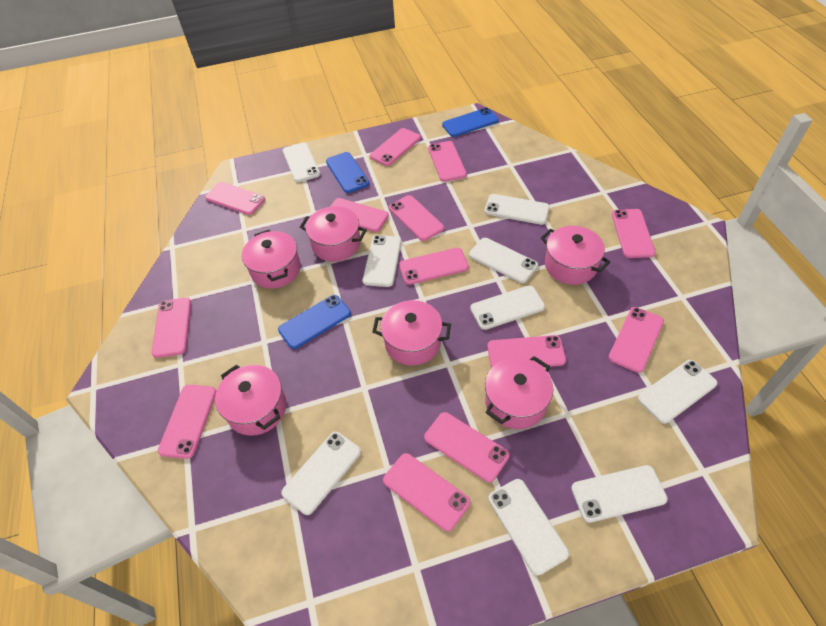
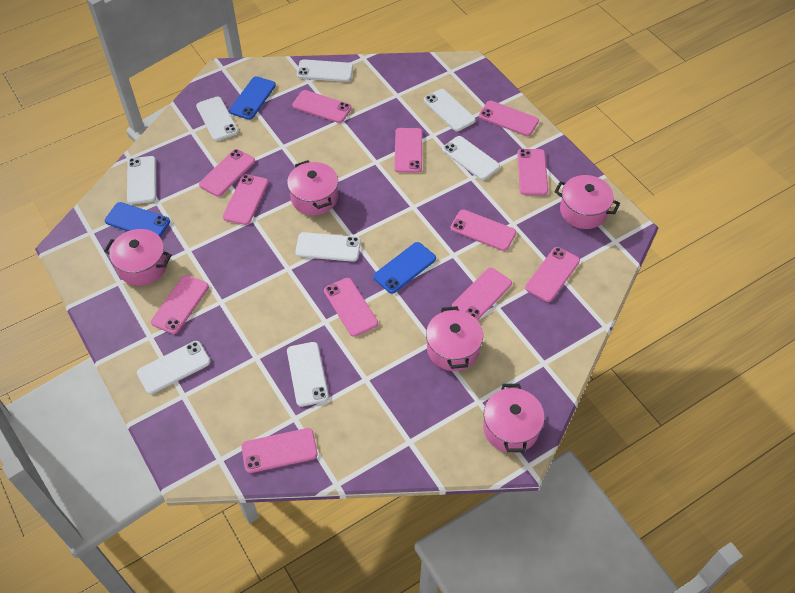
pink phone: 13 -> 12
pink pot: 6 -> 5
white phone: 9 -> 8

